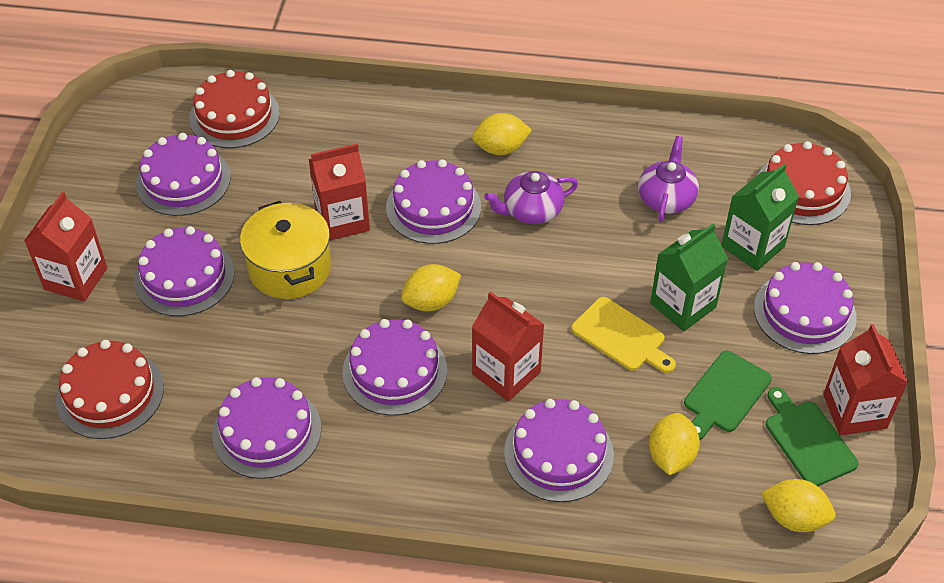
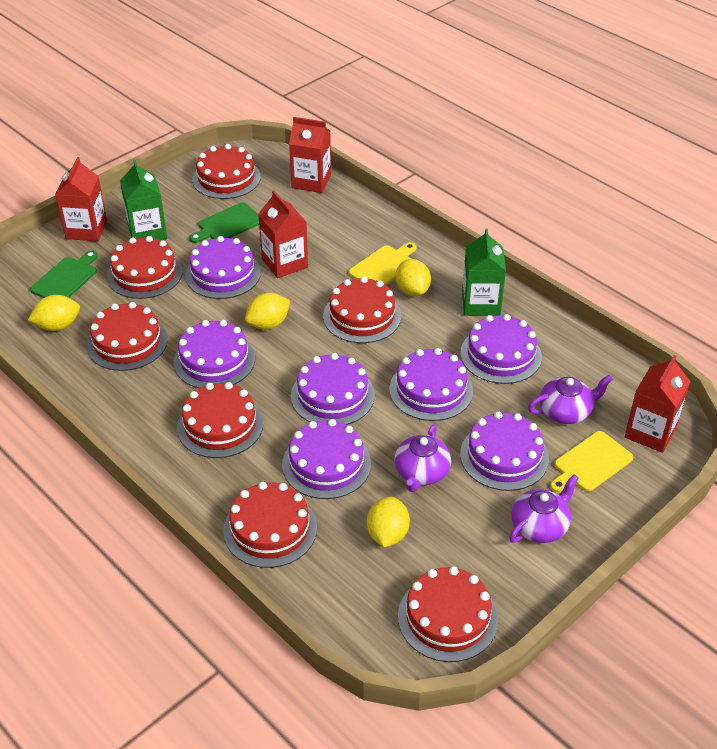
purple teapot: 2 -> 3
red cake: 3 -> 7
yellow cutting board: 1 -> 2
yellow pot: 1 -> 0

